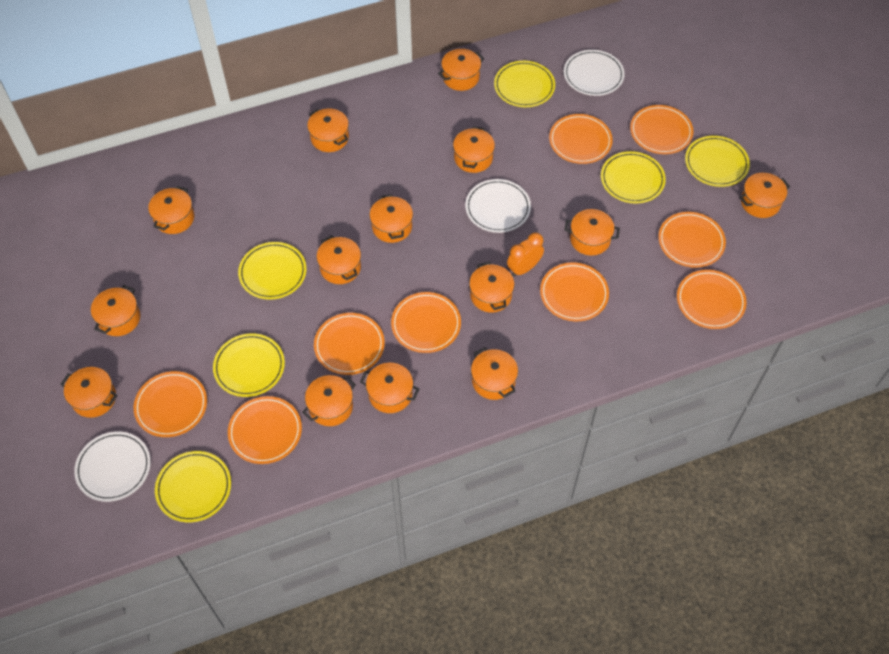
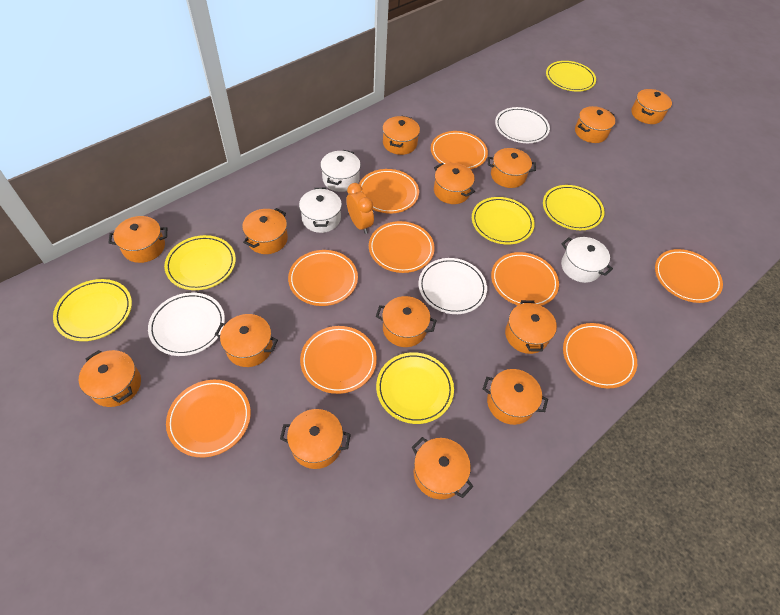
white pot: 0 -> 3

